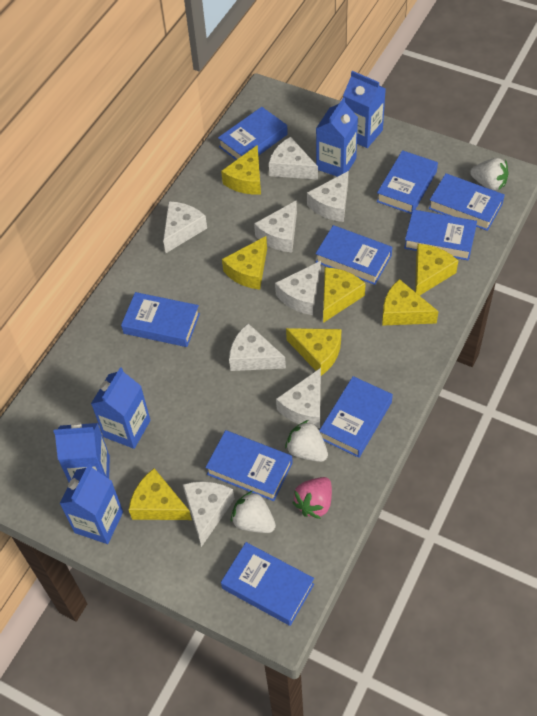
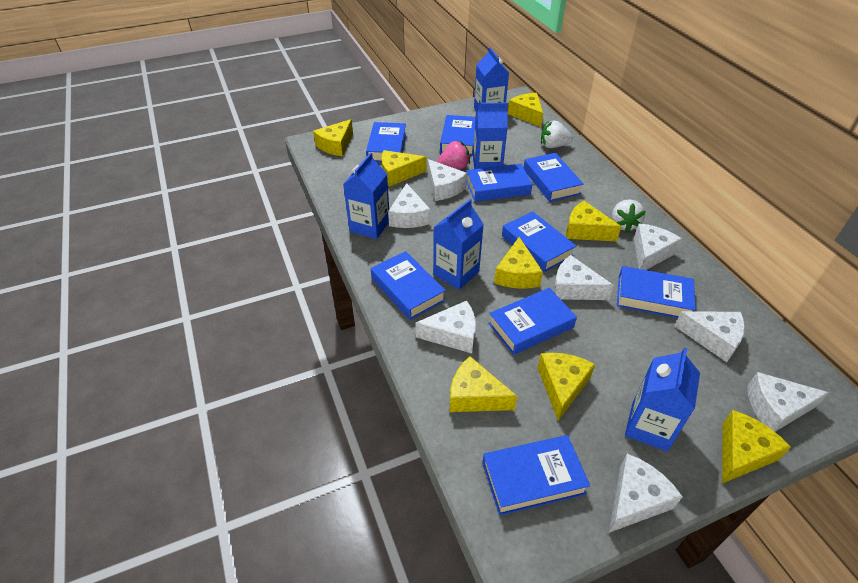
white strawberry: 3 -> 2
yellow cheese: 7 -> 8

